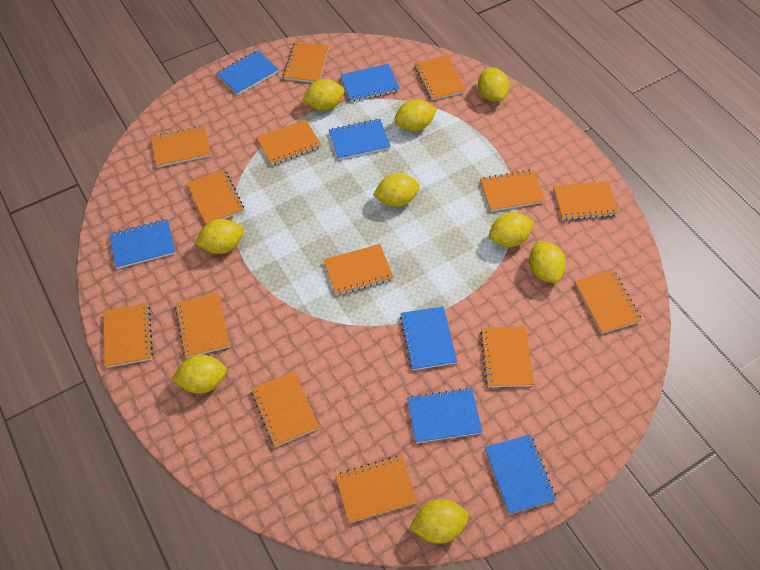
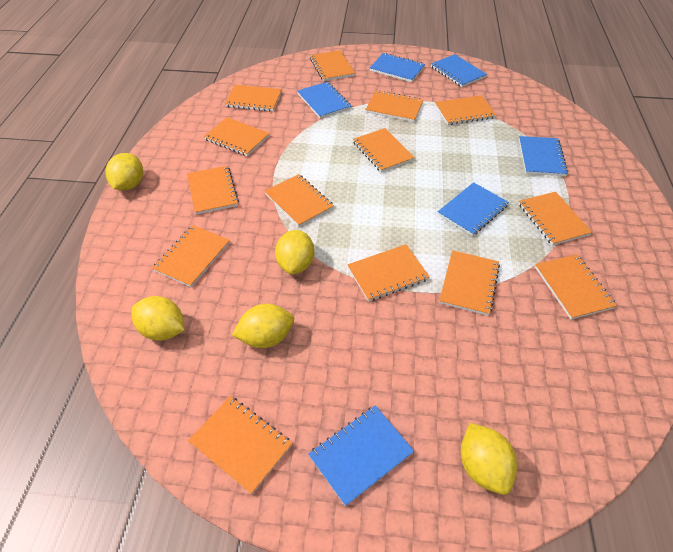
blue notebook: 7 -> 6
yellow lemon: 9 -> 5

